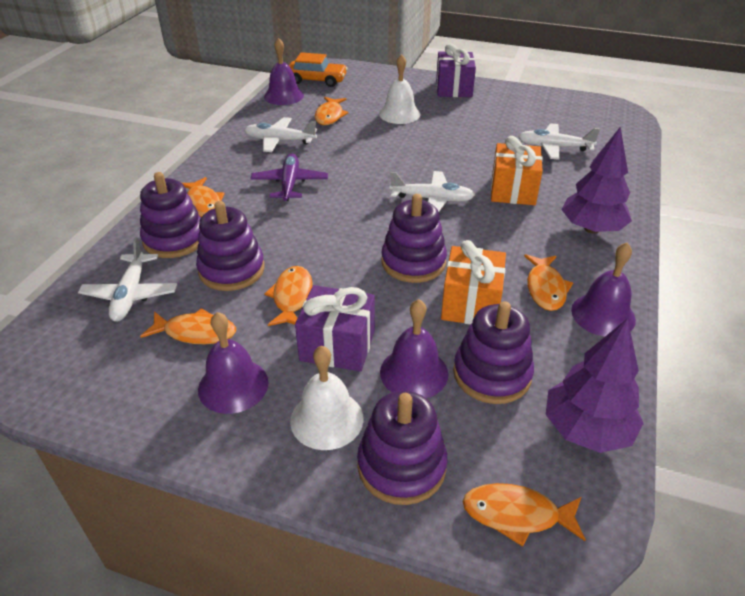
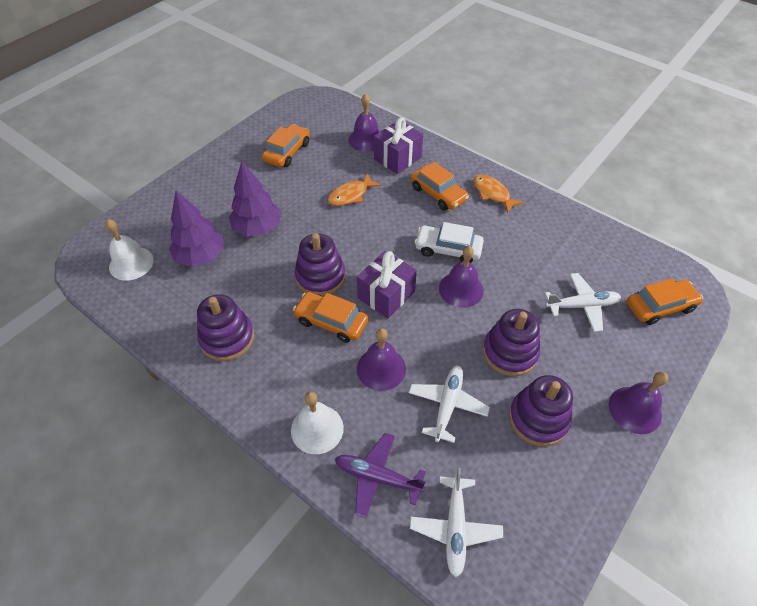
orange car: 1 -> 4
orange fish: 6 -> 2
orange gift: 2 -> 0
purple stacking toy: 5 -> 4
white car: 0 -> 1
white plane: 4 -> 3

